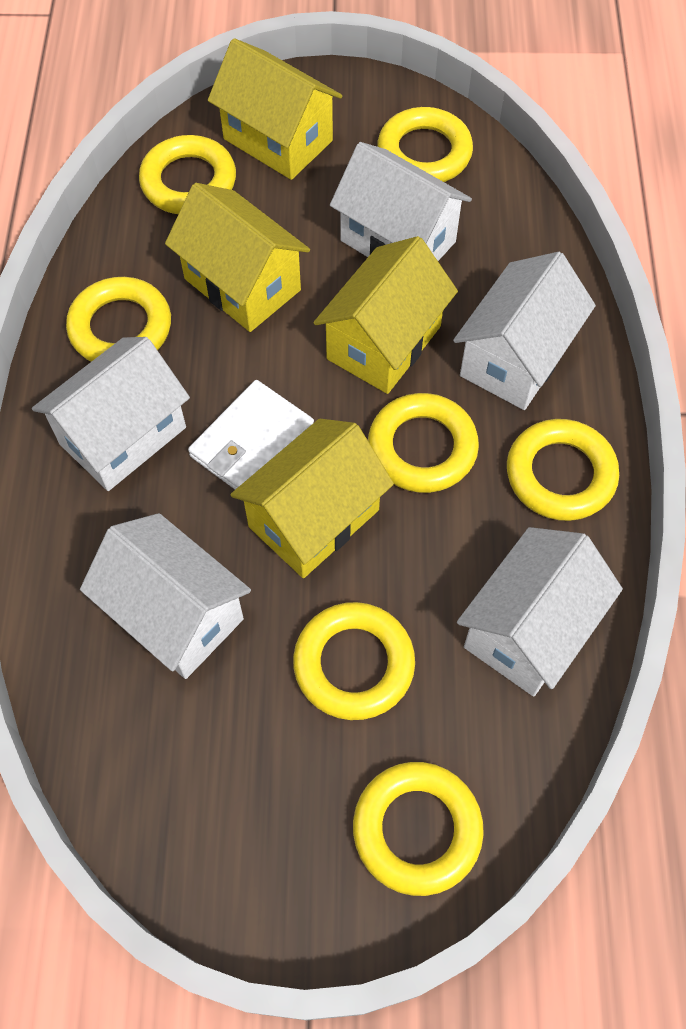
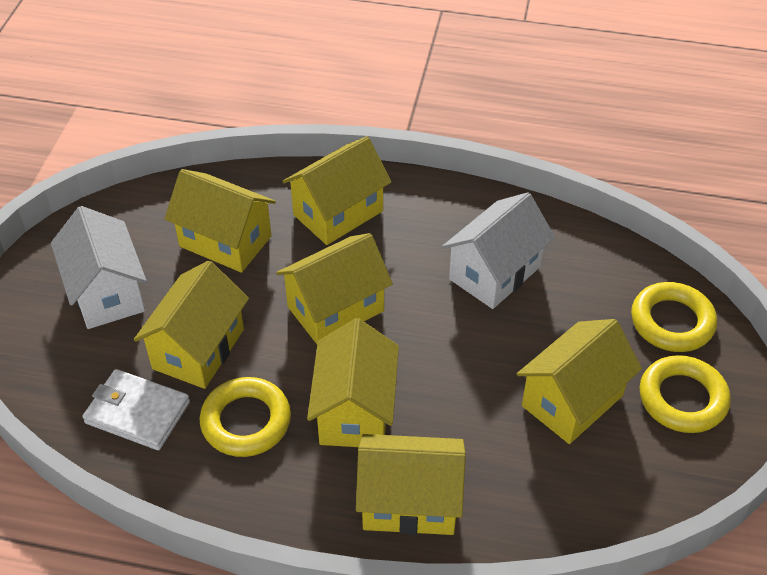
white house: 5 -> 2
yellow house: 4 -> 7
yellow ring: 7 -> 3

